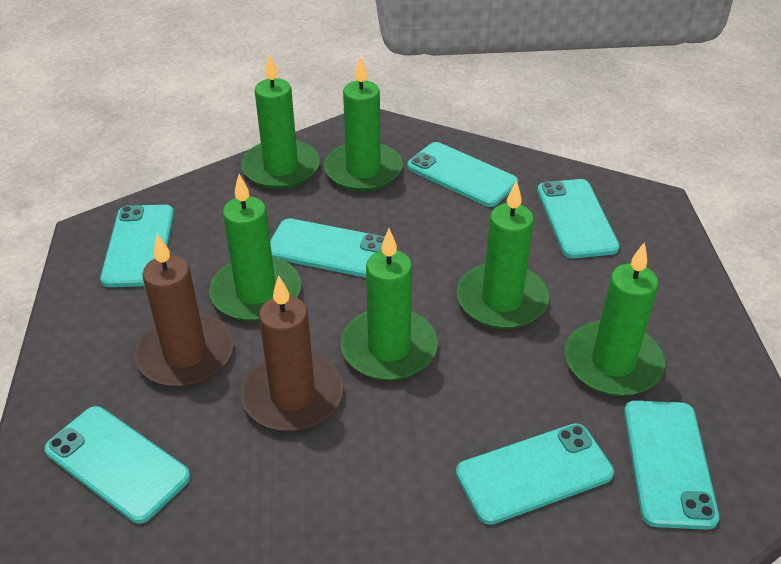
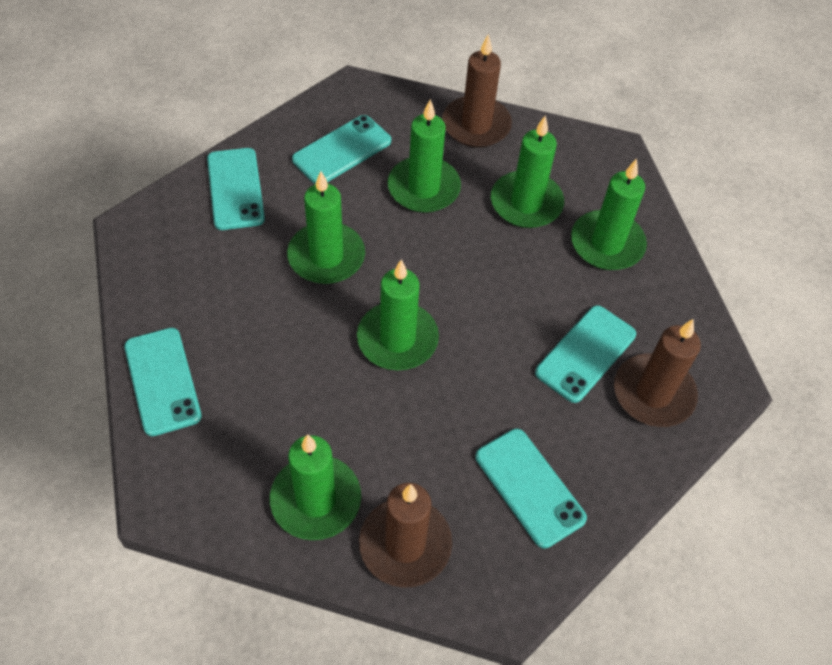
brown candle: 2 -> 3
turquoise phone: 7 -> 5

